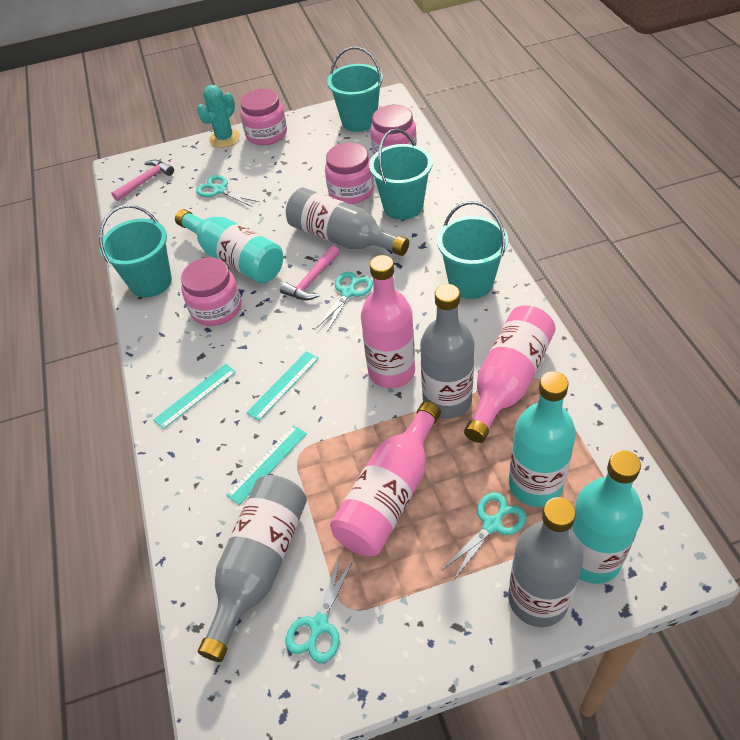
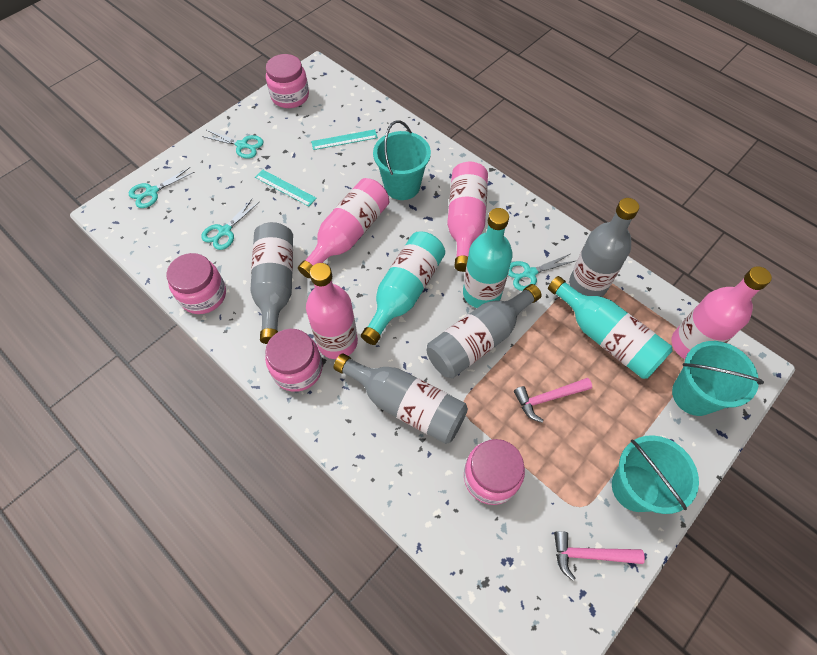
pink bottle: 3 -> 4
turquoise bucket: 4 -> 3
turquoise cactus: 1 -> 0
turquoise ruler: 3 -> 2

